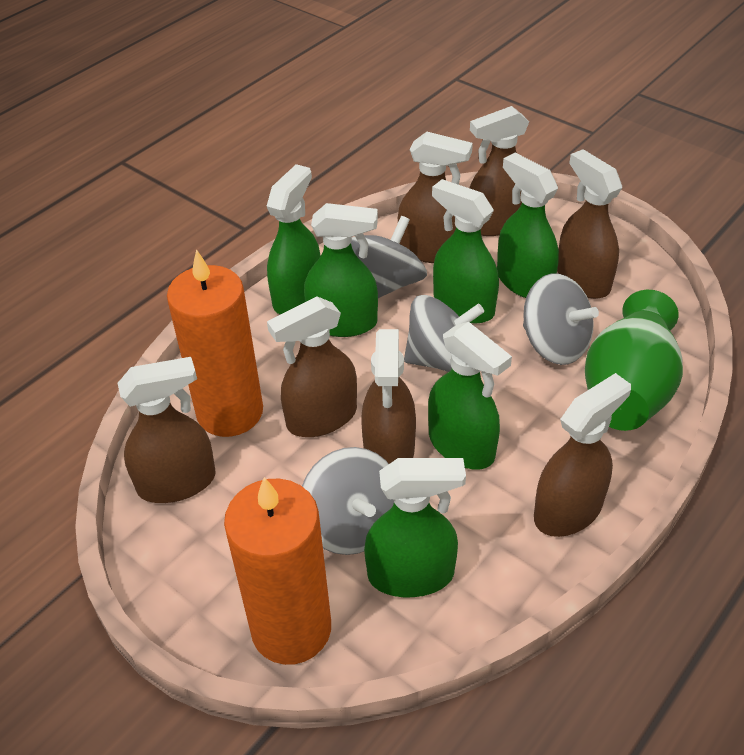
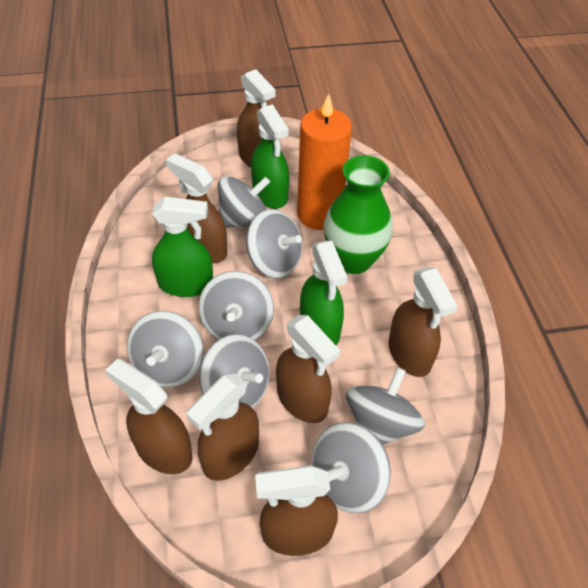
green spray bottle: 6 -> 3
grey spinning top: 4 -> 7
orange candle: 2 -> 1

